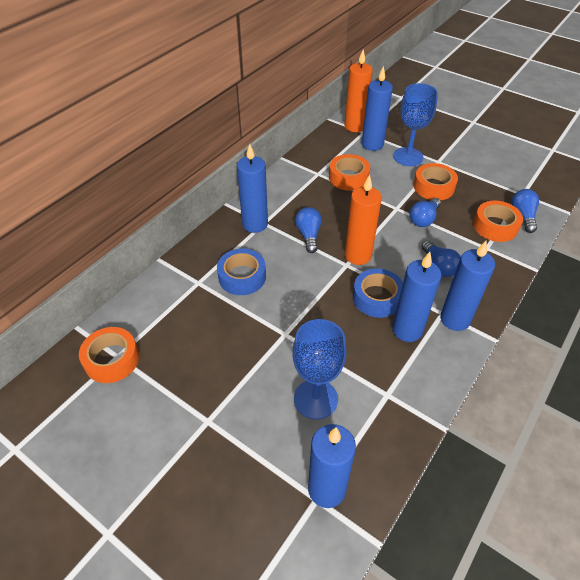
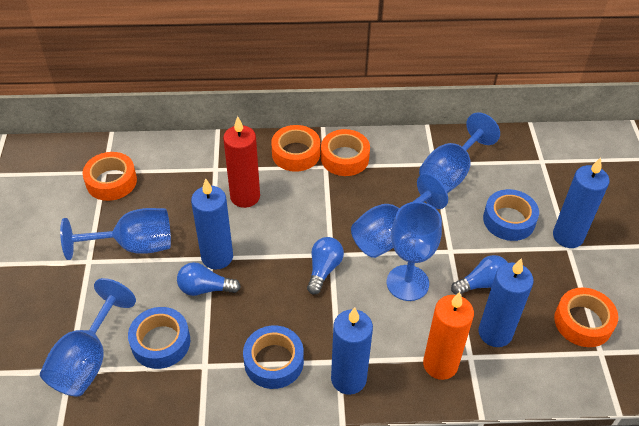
blue candle: 5 -> 4
blue goblet: 2 -> 5
blue light bulb: 4 -> 3
blue tape: 2 -> 3
orange candle: 2 -> 1
red candle: 0 -> 1

